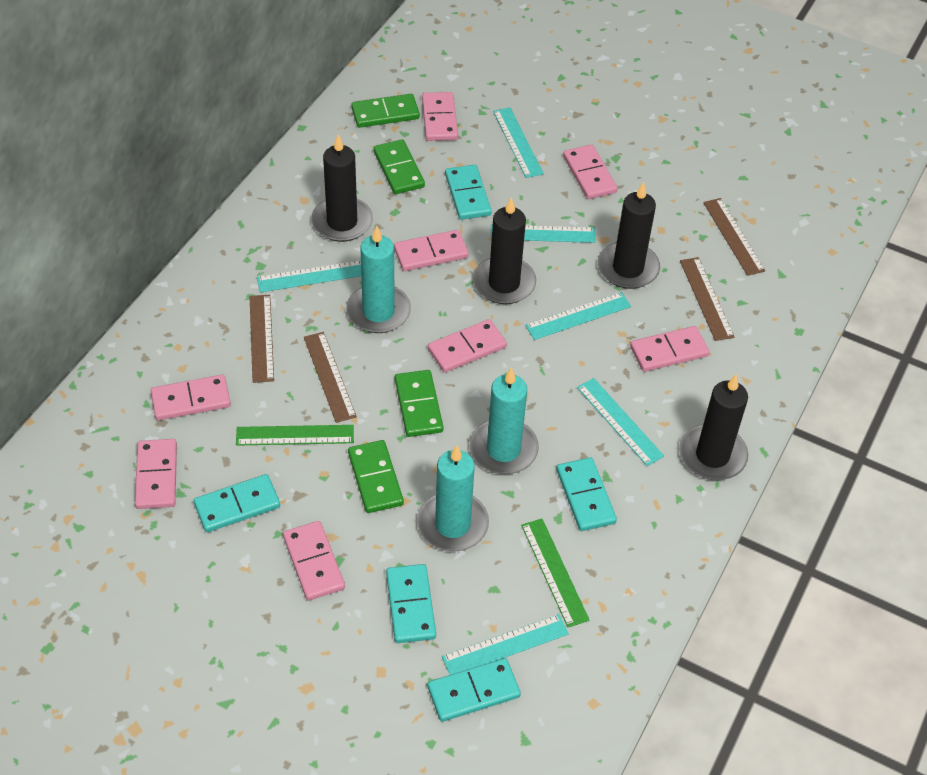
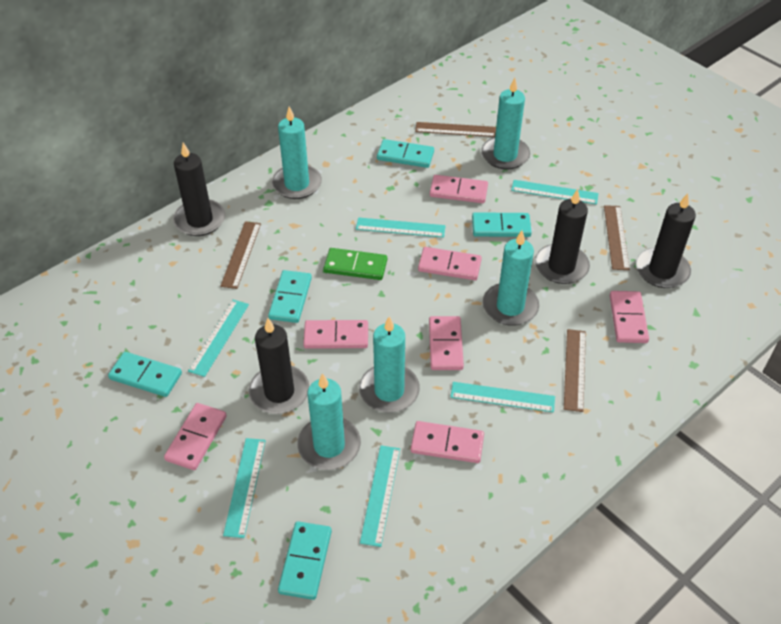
green domino: 4 -> 1
green ruler: 2 -> 0
pink domino: 8 -> 7
turquoise candle: 3 -> 5

